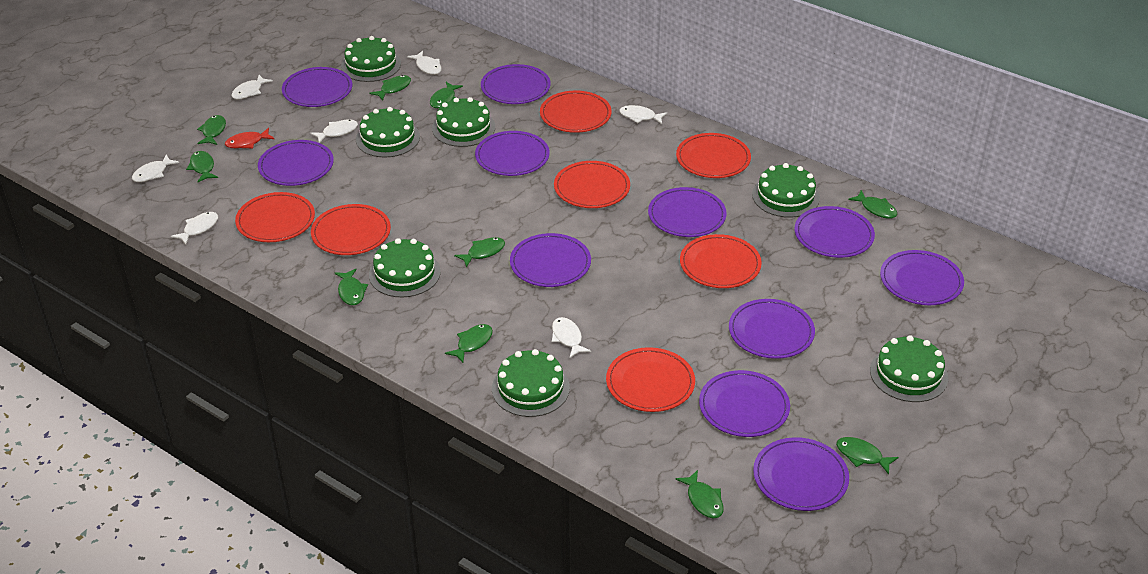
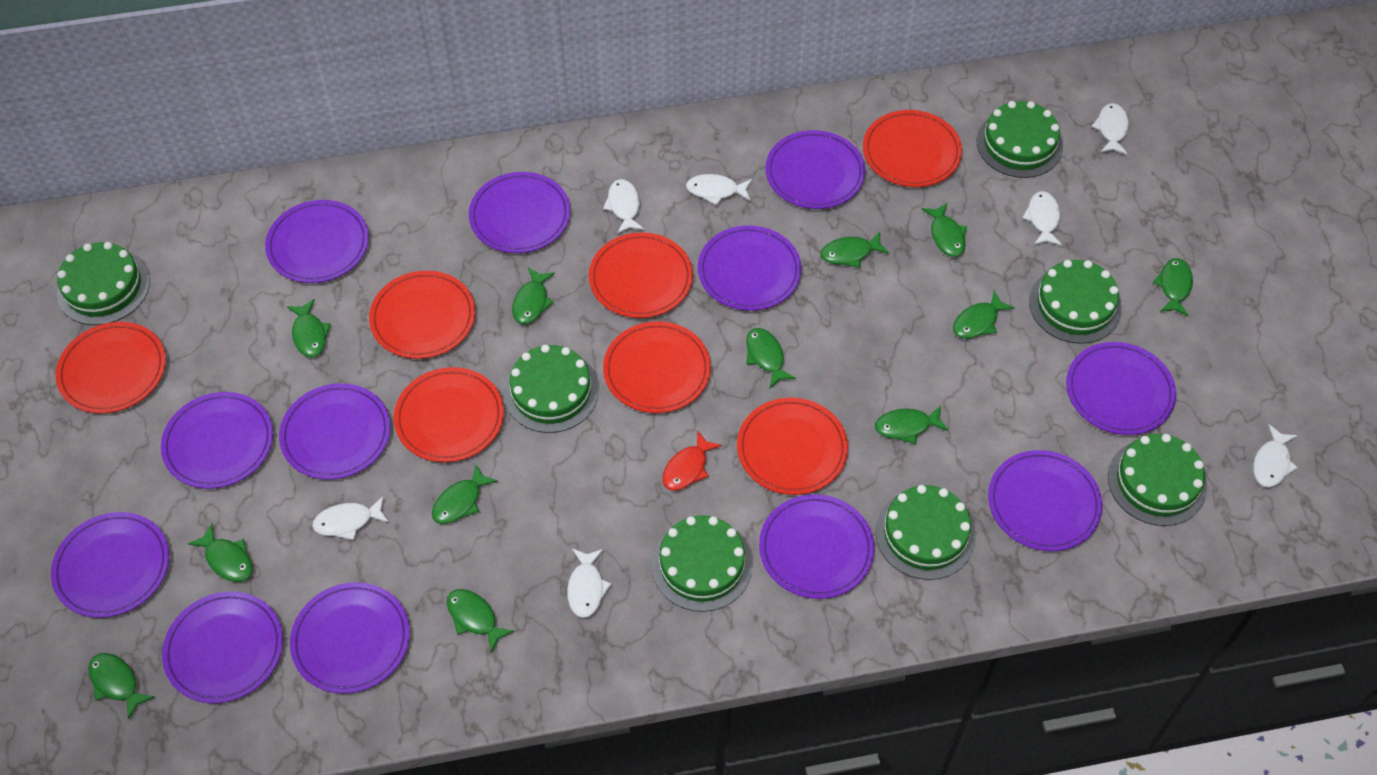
green fish: 10 -> 12
purple plate: 11 -> 12

